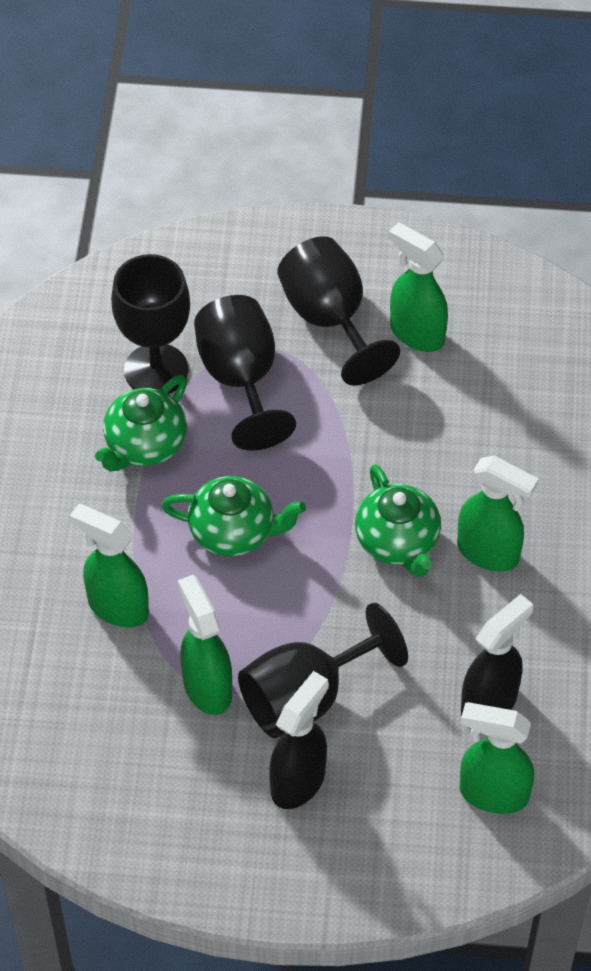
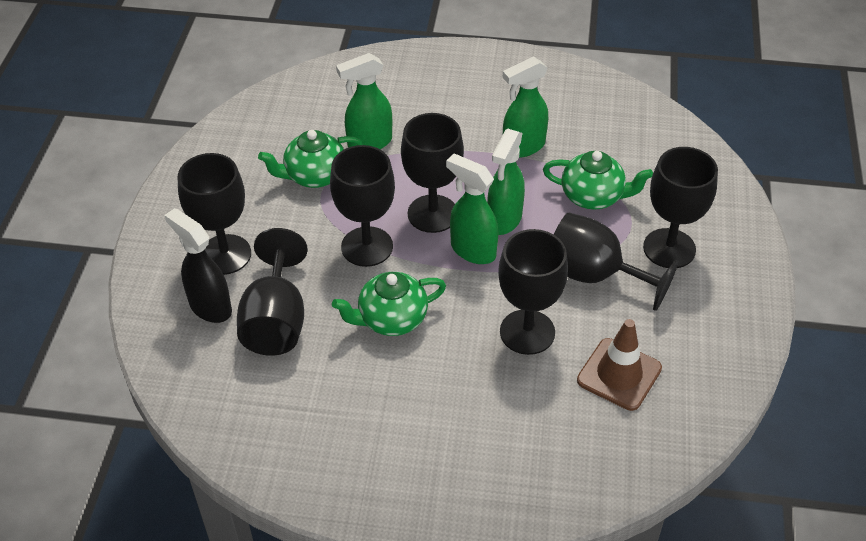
black goblet: 4 -> 7
black spray bottle: 2 -> 1
brown traffic cone: 0 -> 1
green spray bottle: 5 -> 4

